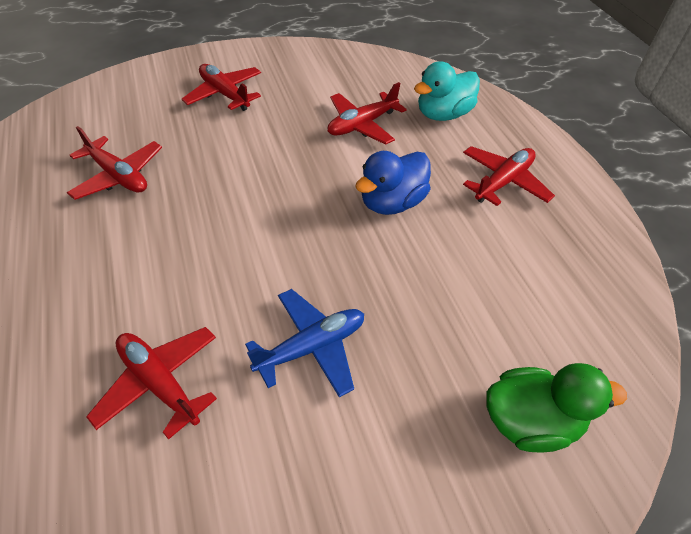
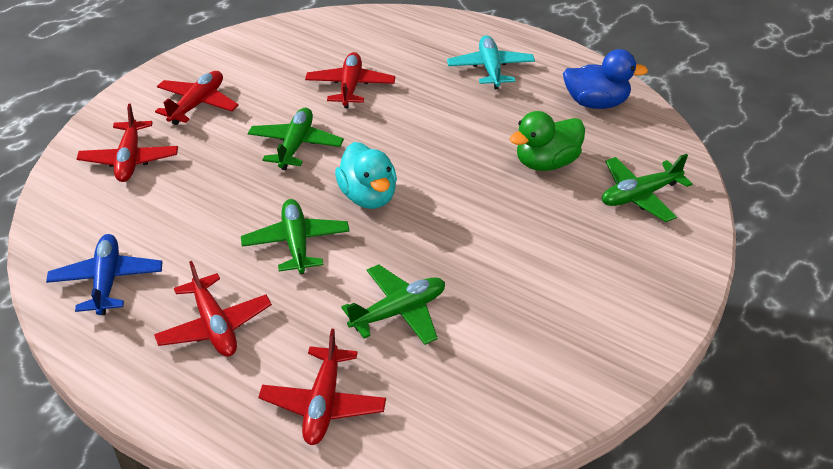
green plane: 0 -> 4
turquoise plane: 0 -> 1

